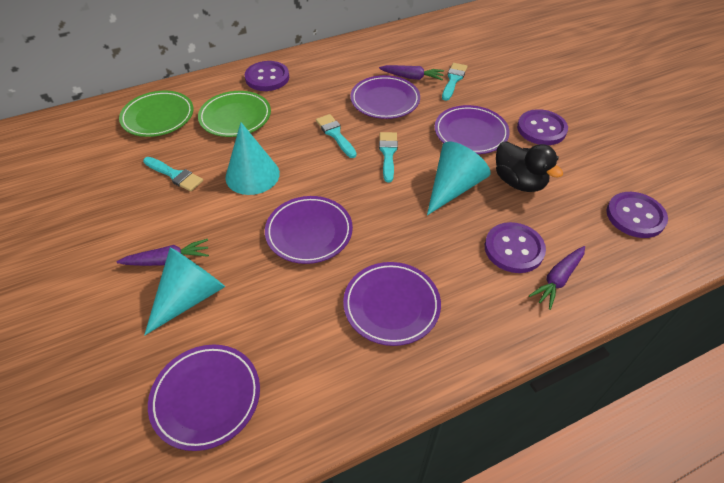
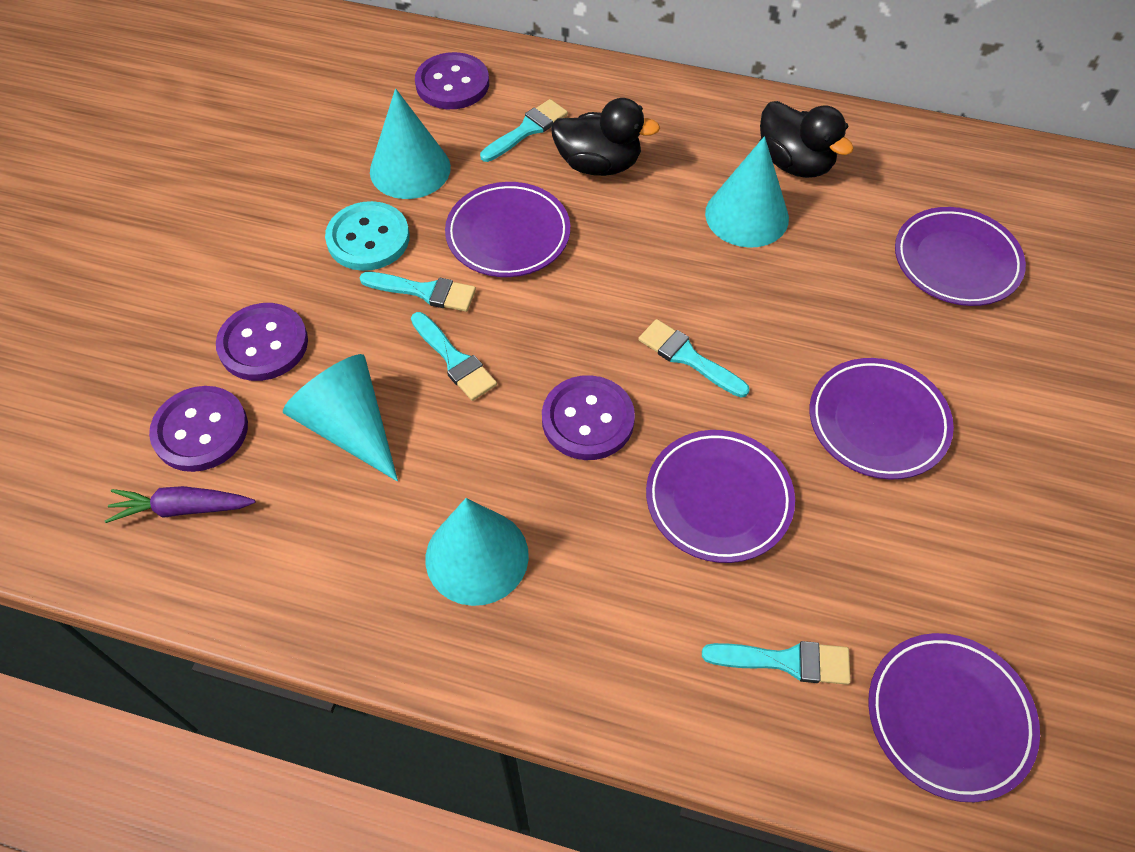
black duck: 1 -> 2
green plate: 2 -> 0
purple carrot: 3 -> 1
turquoise brush: 4 -> 5
turquoise button: 0 -> 1
turquoise cone: 3 -> 4

